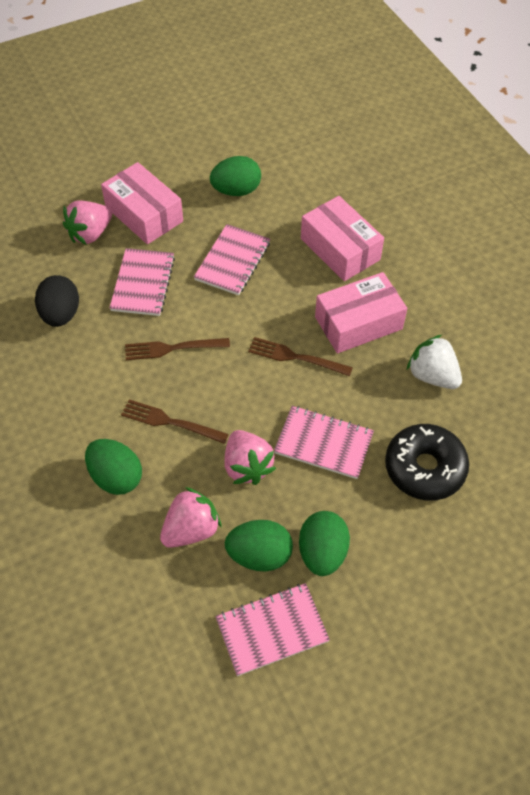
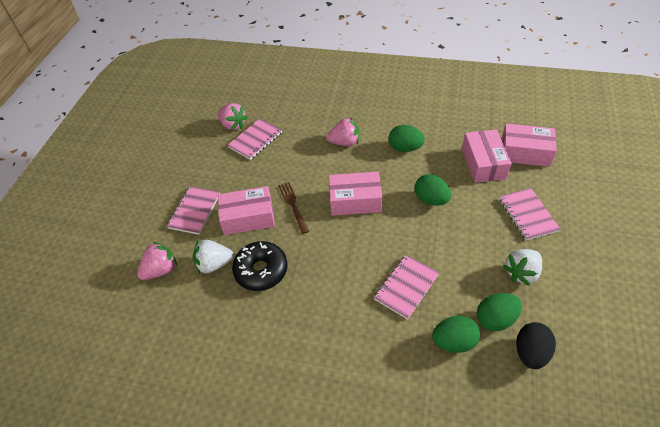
brown fork: 3 -> 1
pink box: 3 -> 4
white strawberry: 1 -> 2

